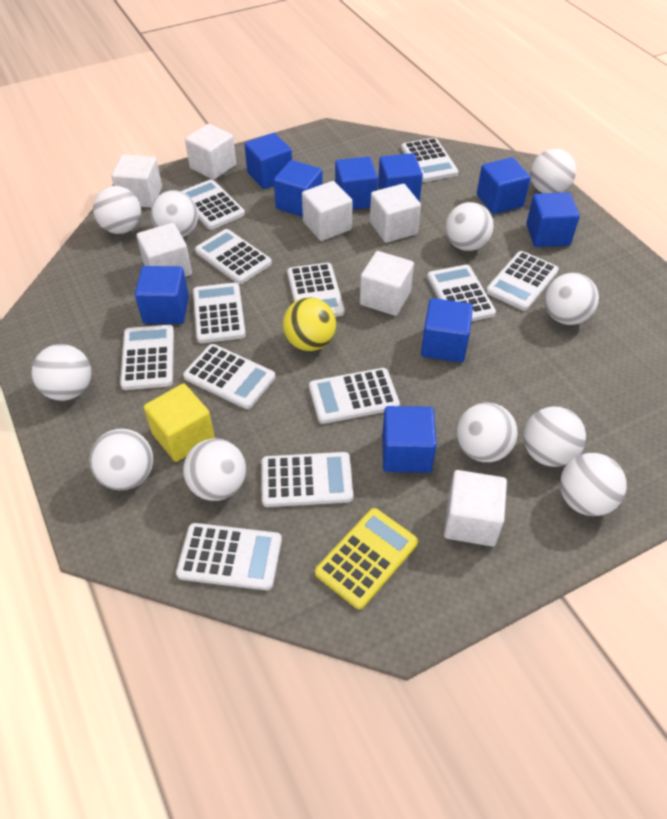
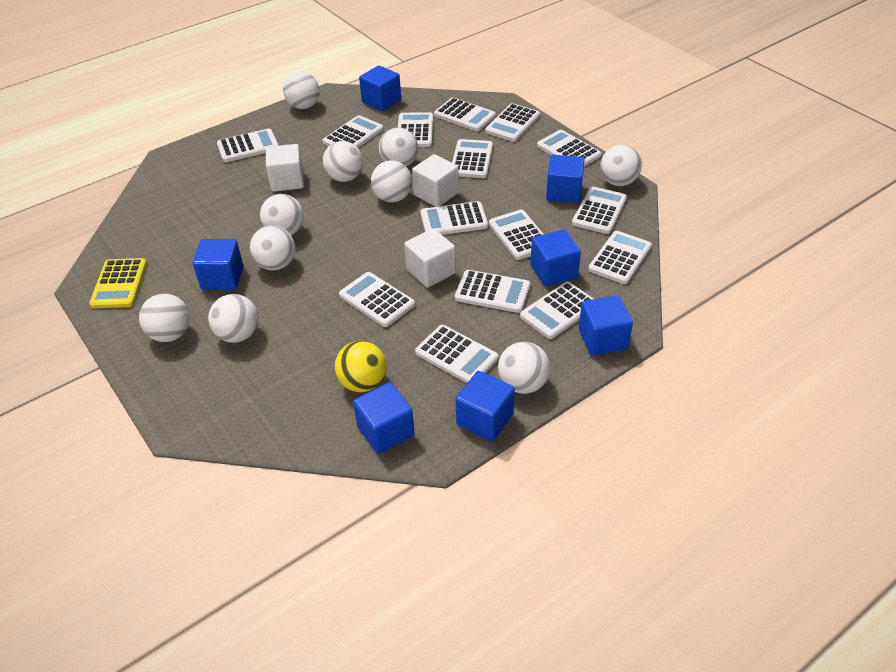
blue cube: 9 -> 7
white ball: 11 -> 10
white calculator: 12 -> 15
white cube: 7 -> 3
yellow cube: 1 -> 0

